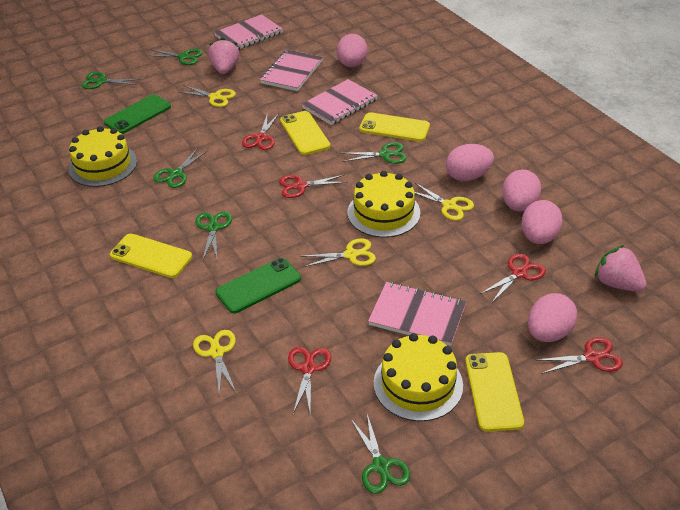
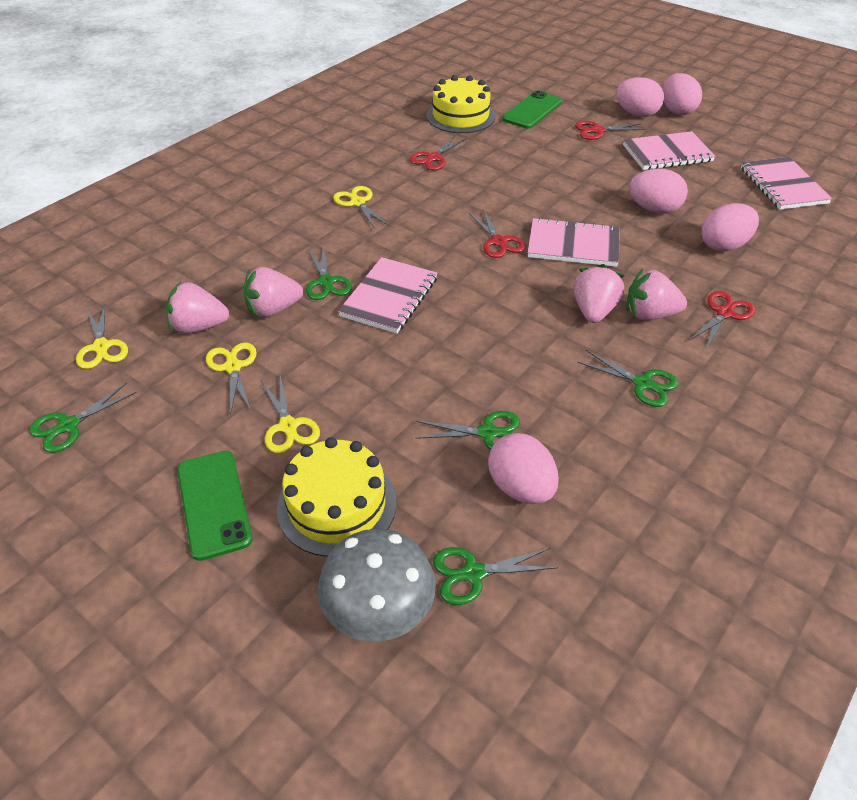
green scissors: 6 -> 5
grey mushroom: 0 -> 1
pink strawberry: 2 -> 4
red scissors: 5 -> 4
yellow cake: 3 -> 2
yellow phone: 4 -> 0

